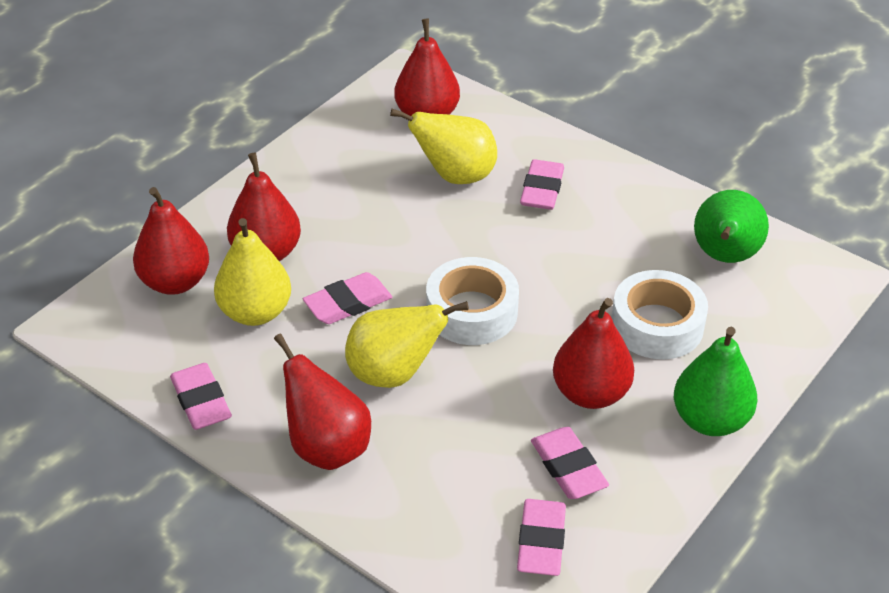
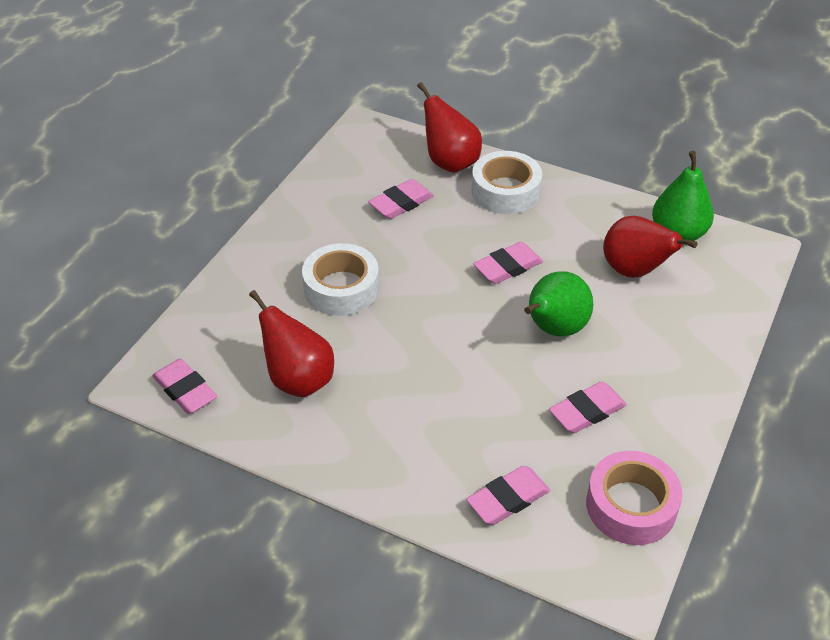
pink tape: 0 -> 1
red pear: 5 -> 3
yellow pear: 3 -> 0

